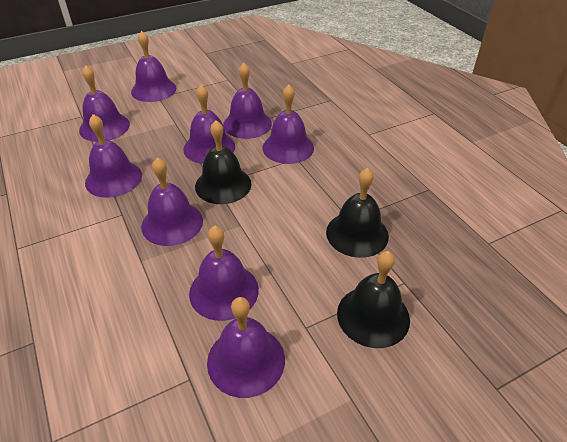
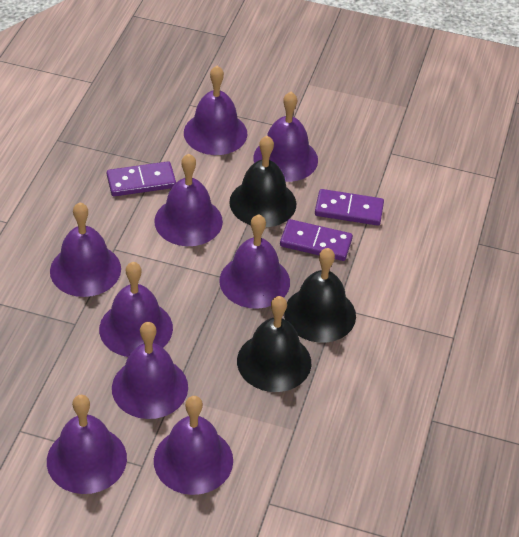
purple domino: 0 -> 3

